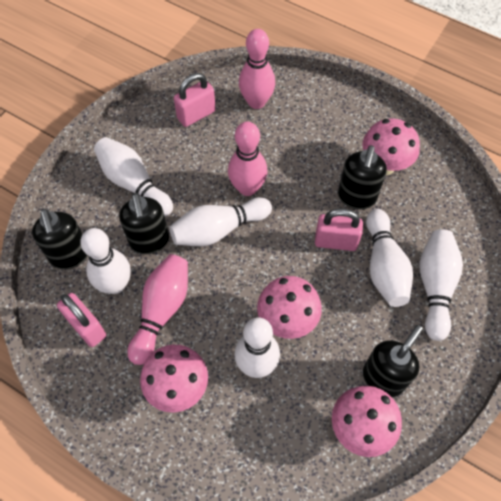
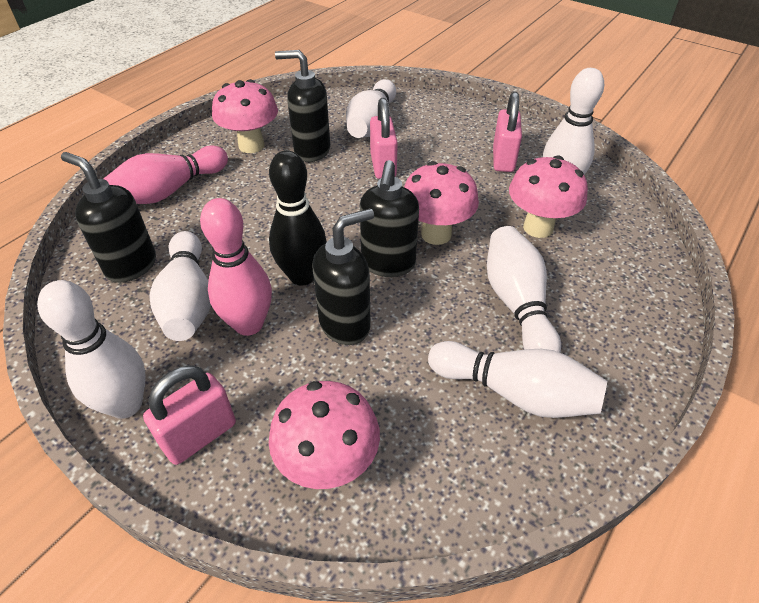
black bowling pin: 0 -> 1
pink bowling pin: 3 -> 2

